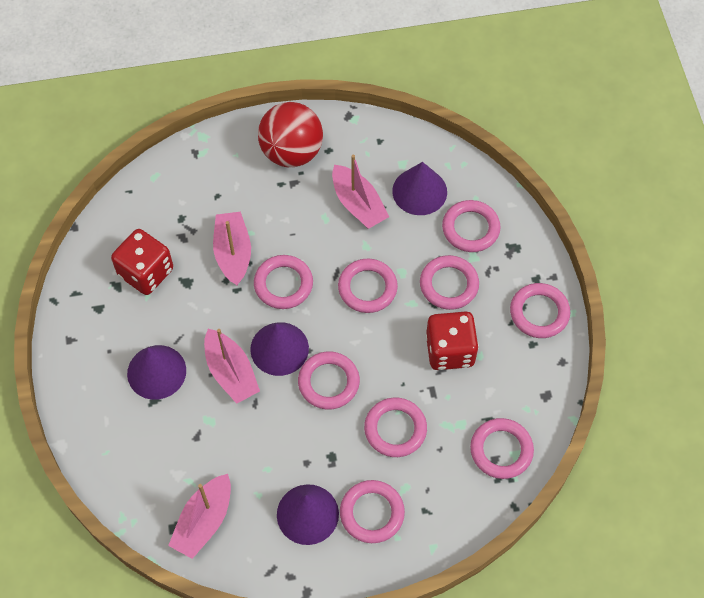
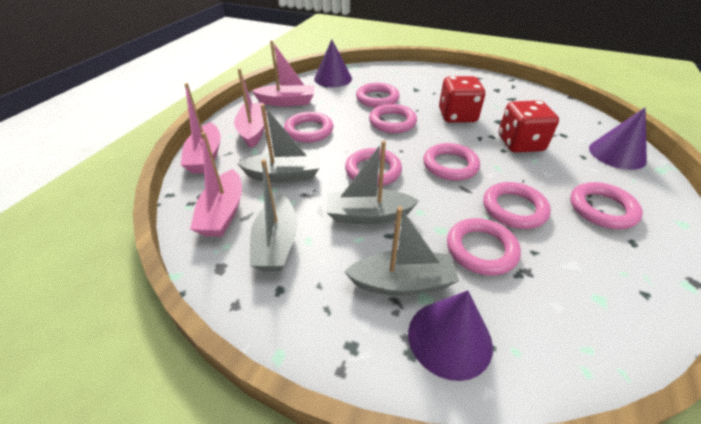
grey boat: 0 -> 4
pink ring: 9 -> 8
purple cone: 4 -> 3
red ball: 1 -> 0

